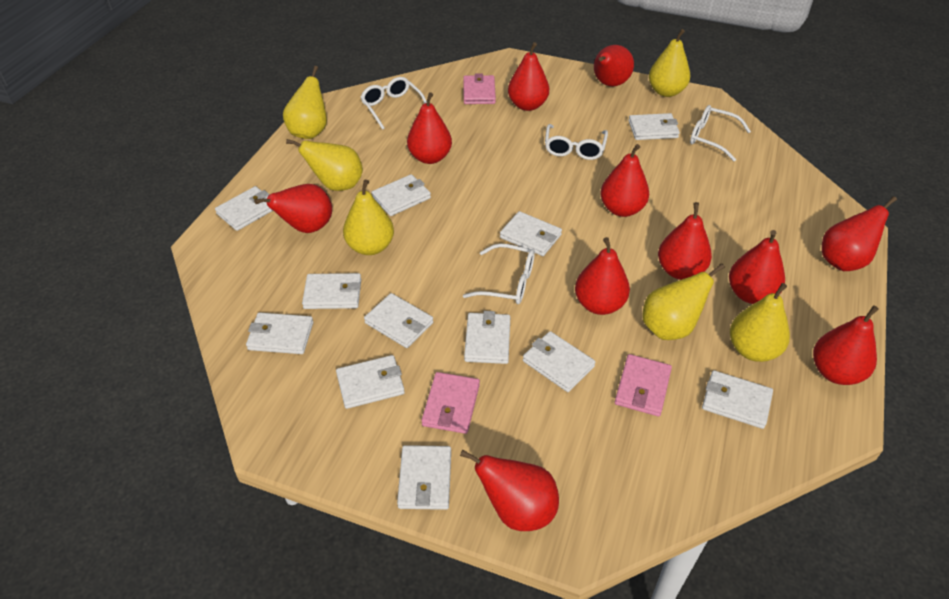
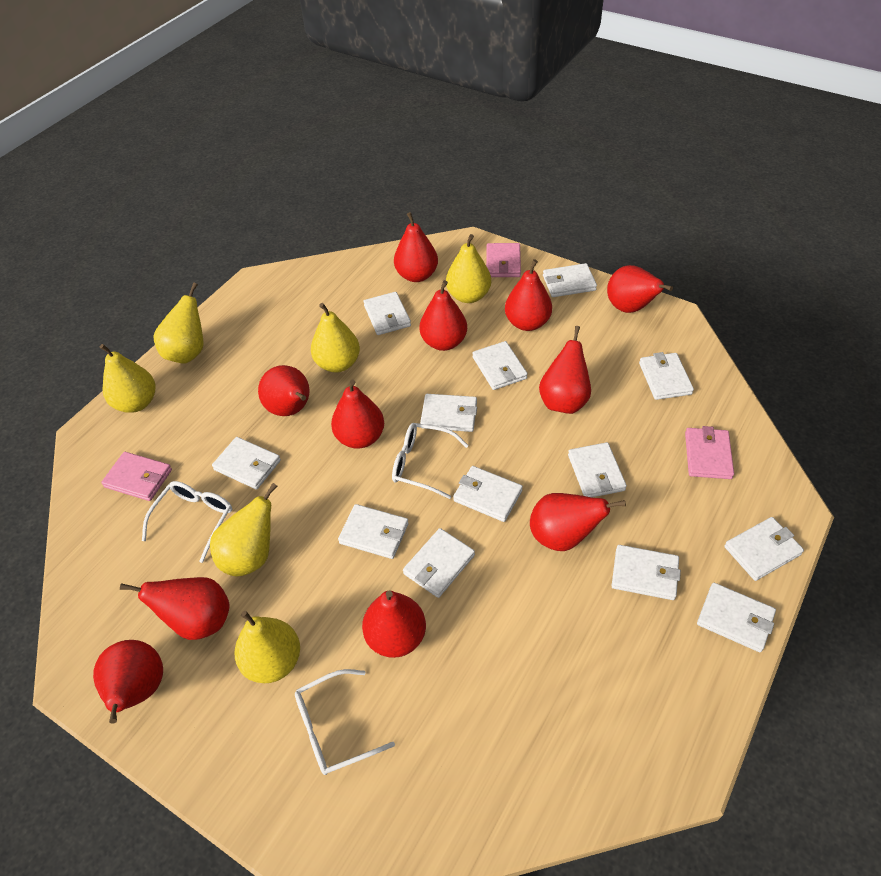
white glasses: 4 -> 3
white wallet: 12 -> 13

